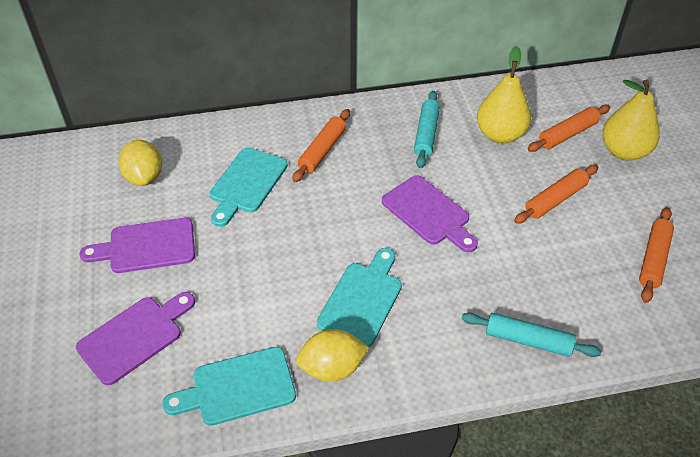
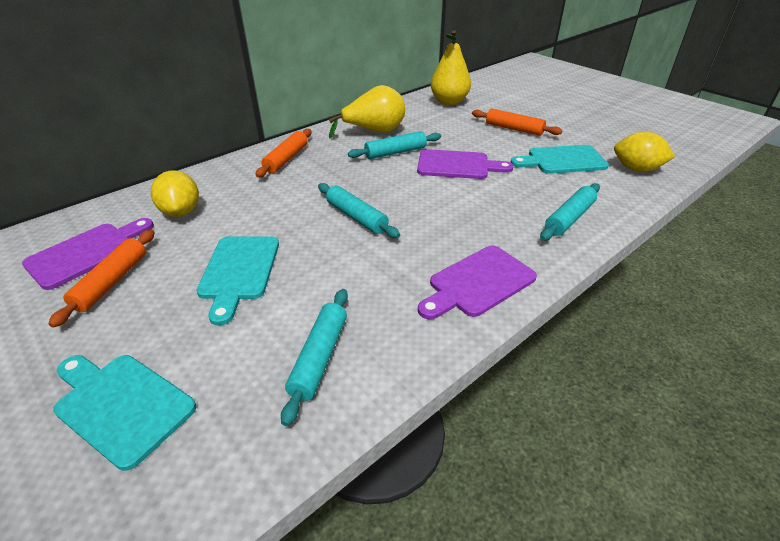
orange rolling pin: 4 -> 3
turquoise rolling pin: 2 -> 4

